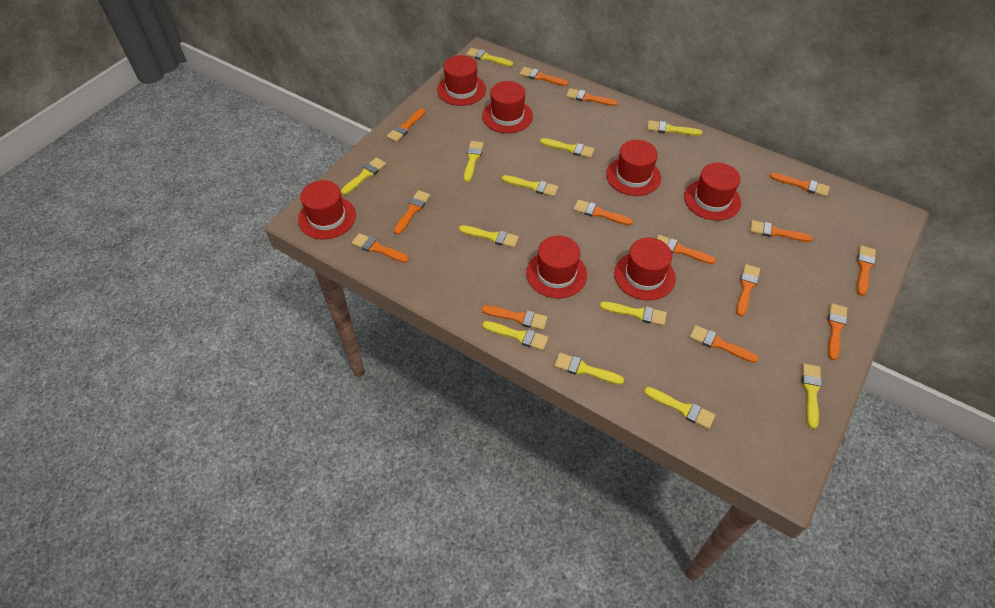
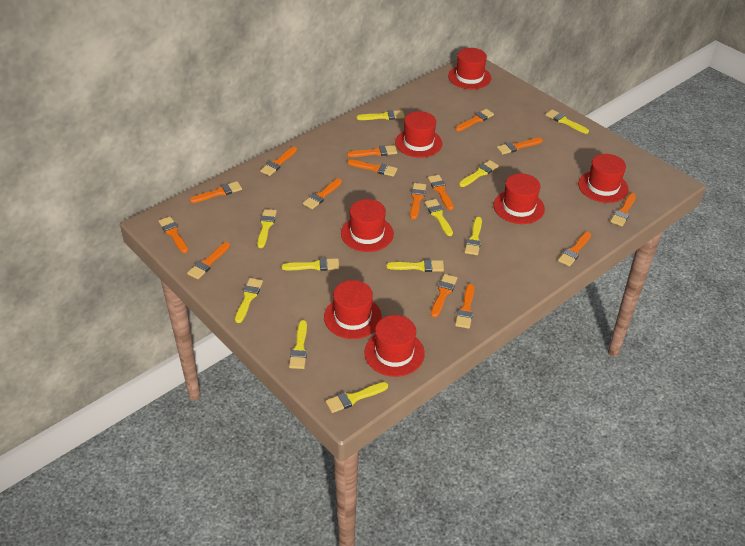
orange brush: 14 -> 15
yellow brush: 12 -> 11

